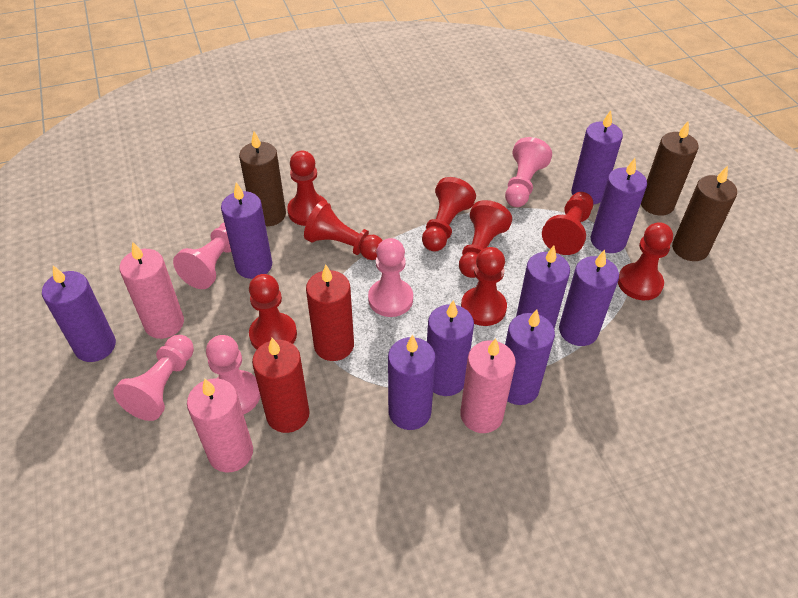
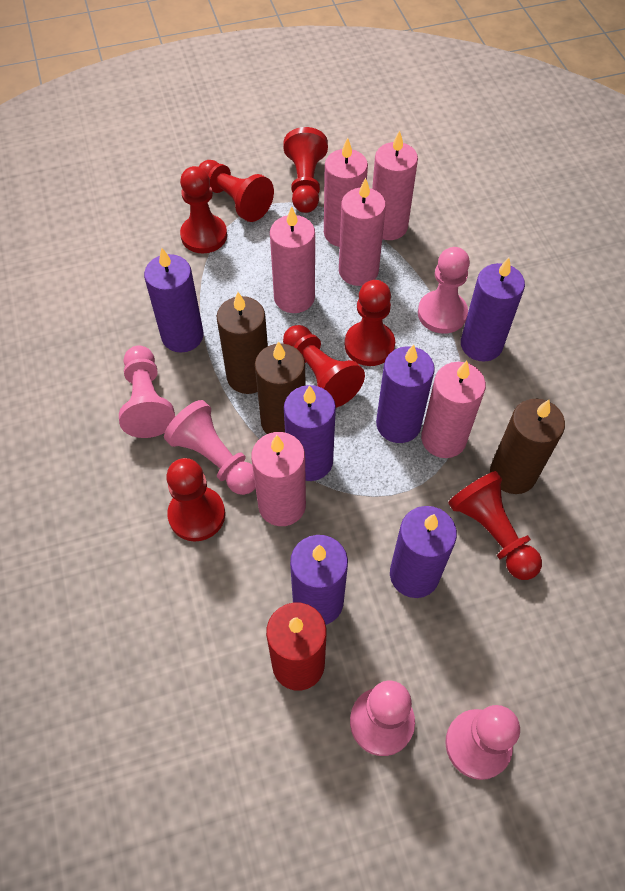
pink candle: 3 -> 6
purple candle: 9 -> 6
red candle: 2 -> 1
red pawn: 8 -> 7

